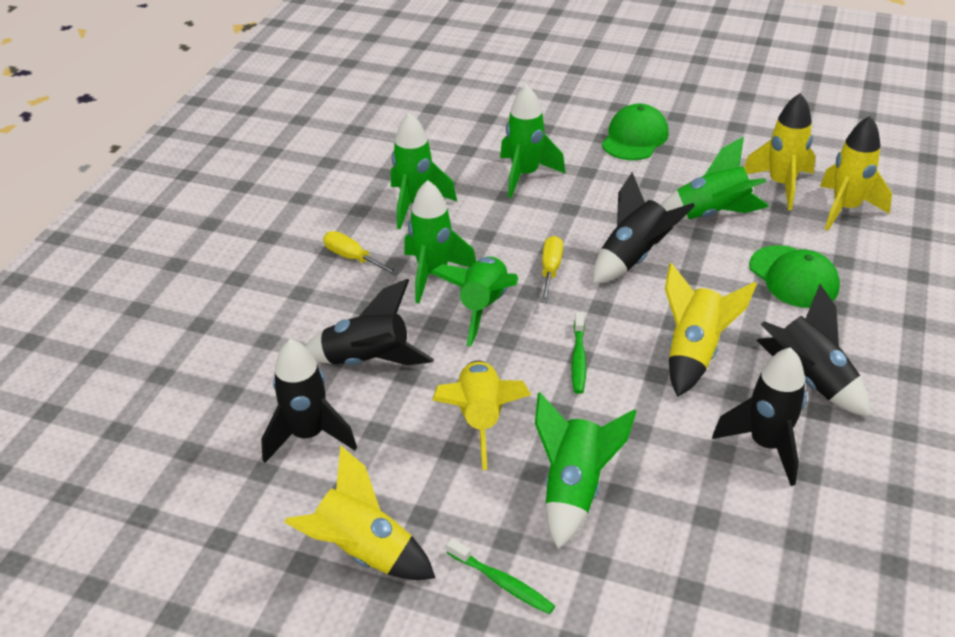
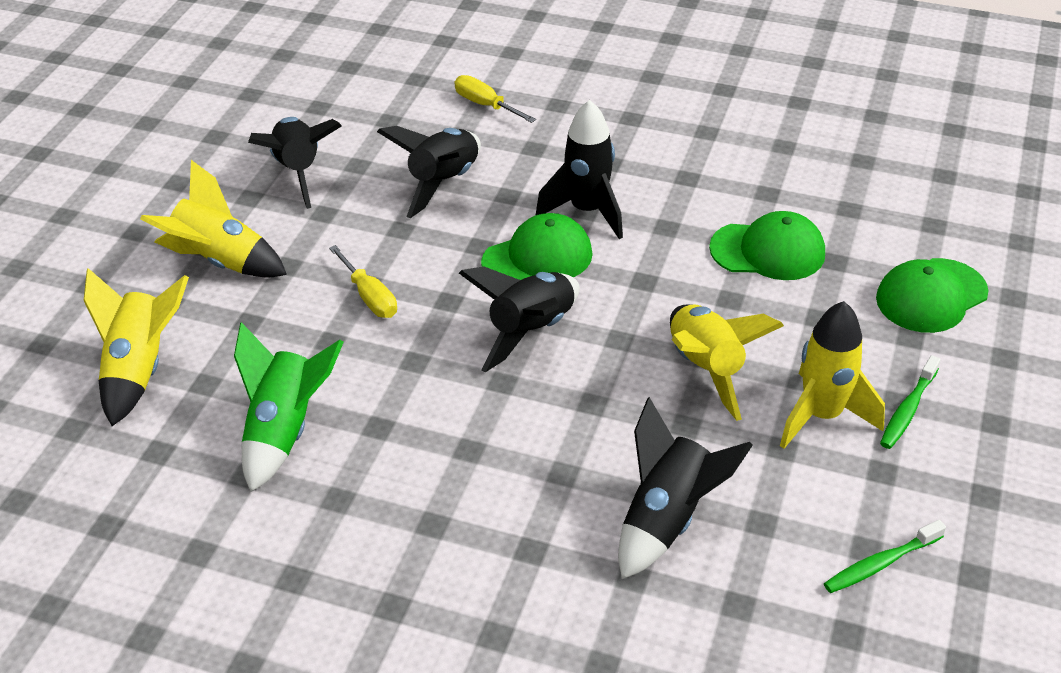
green cap: 2 -> 3
green rocket: 6 -> 1
yellow rocket: 5 -> 4

